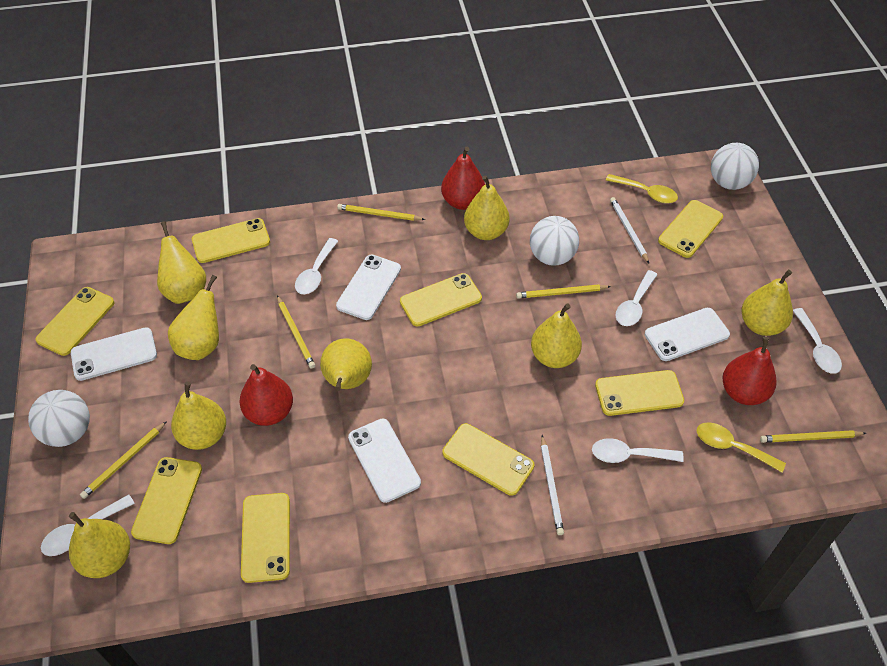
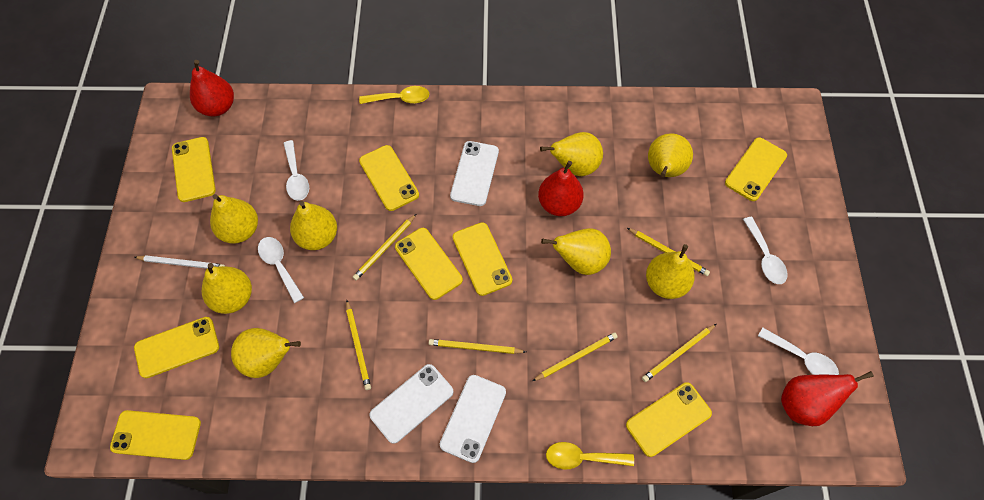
white ball: 3 -> 0
white pencil: 2 -> 1
white phone: 4 -> 3
white spoon: 5 -> 4
yellow pencil: 5 -> 6

